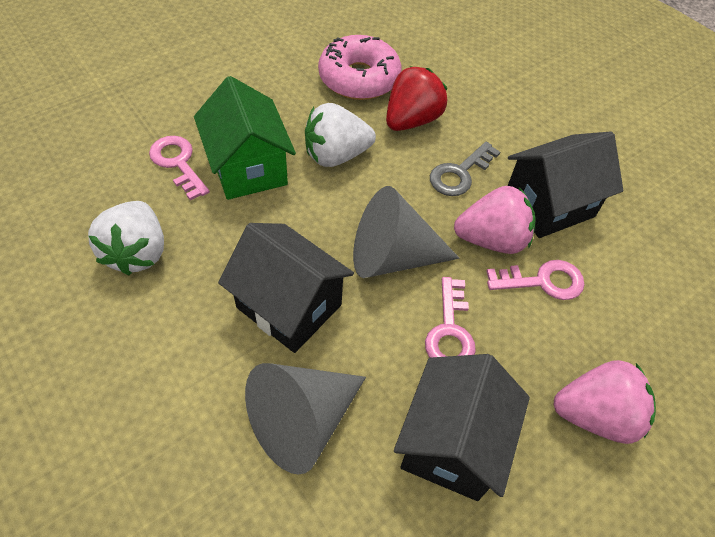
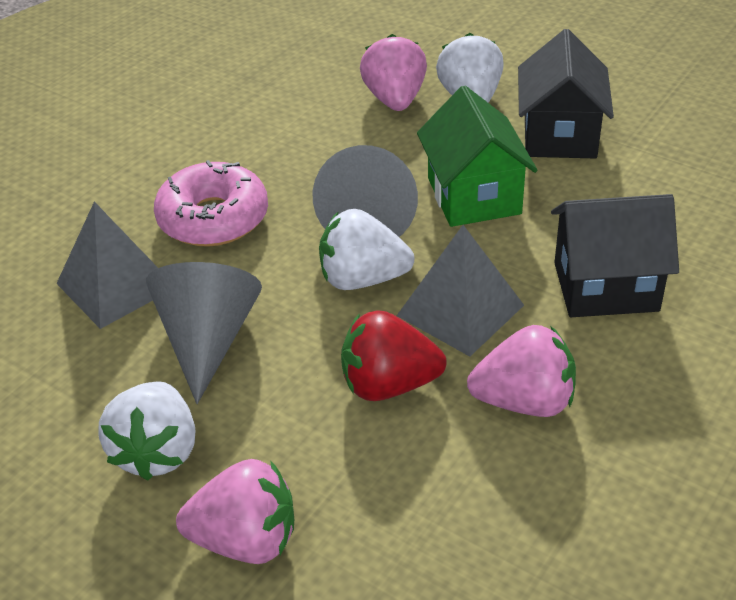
black house: 3 -> 2
grey key: 1 -> 0
grey pyramid: 0 -> 2
pink key: 3 -> 0
pink strawberry: 2 -> 3
white strawberry: 2 -> 3

